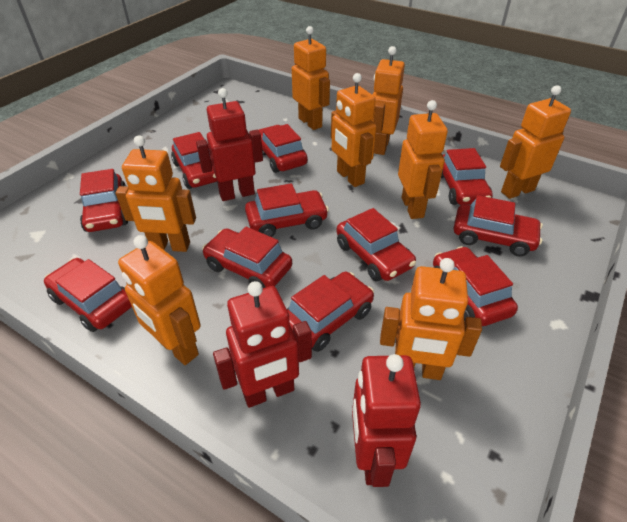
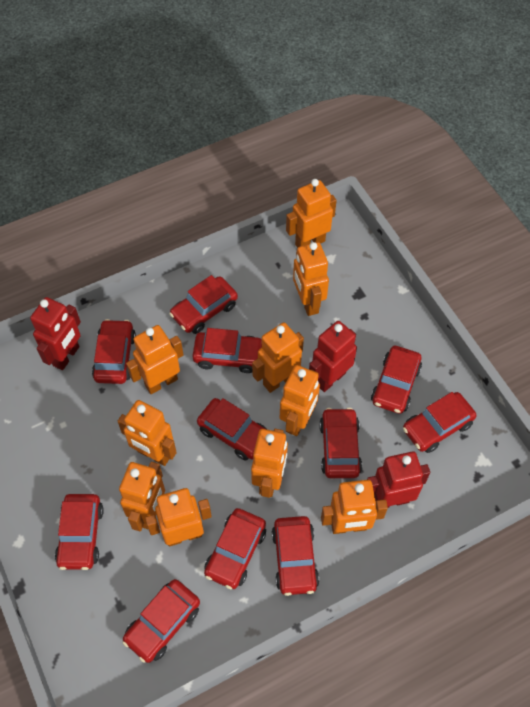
orange robot: 8 -> 10

